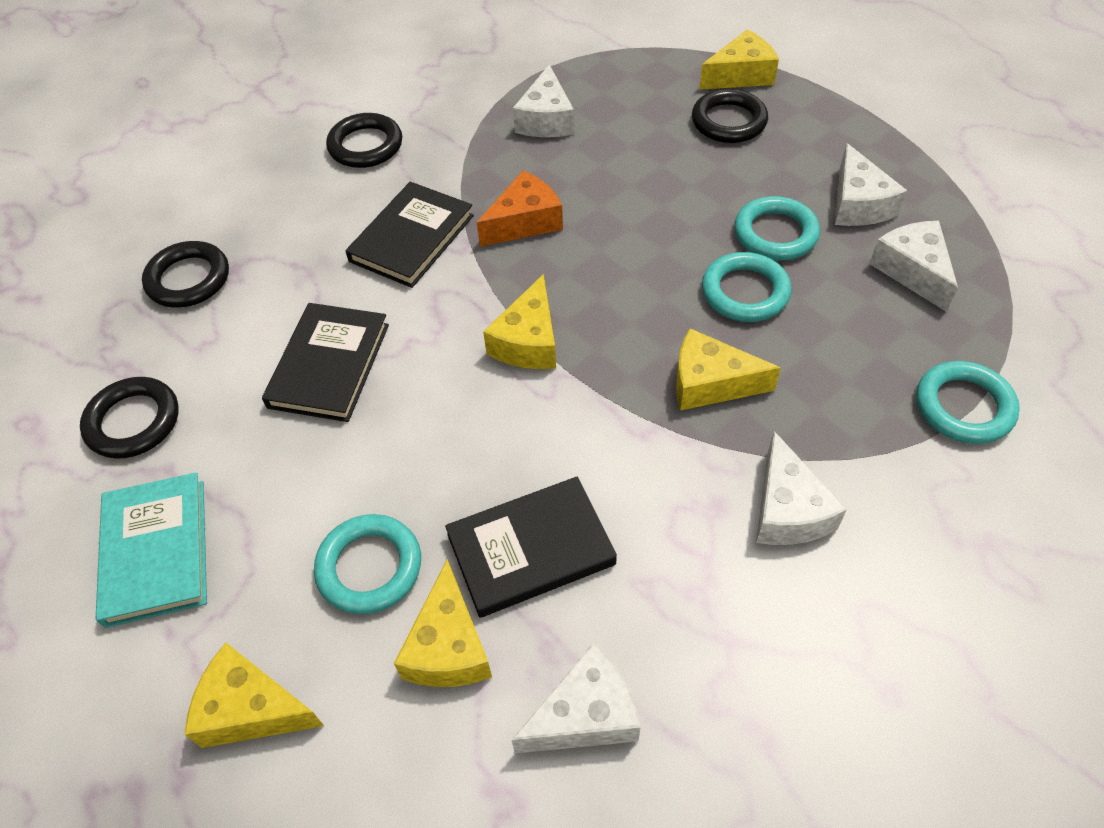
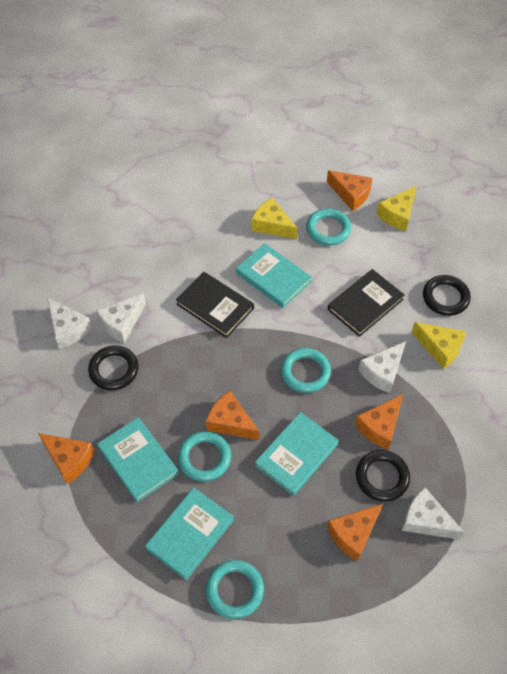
black book: 3 -> 2
black ring: 4 -> 3
orange cheese: 1 -> 5
turquoise book: 1 -> 4
white cheese: 5 -> 4
yellow cheese: 5 -> 3

